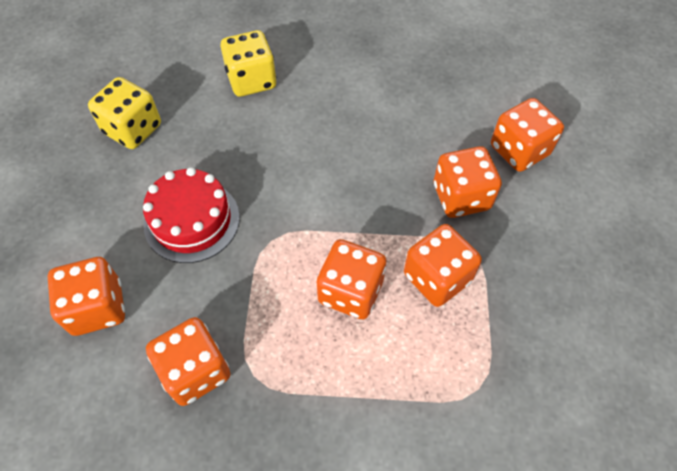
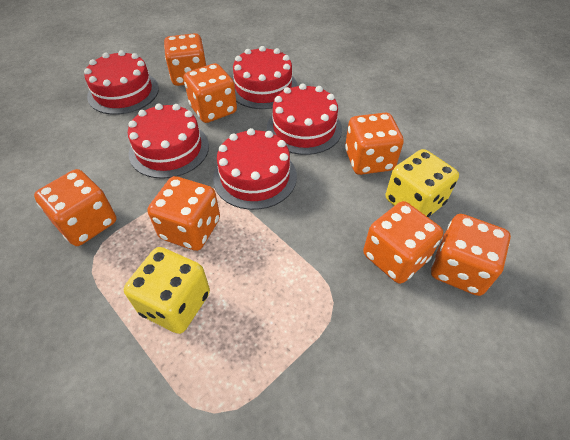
orange dice: 6 -> 7
red cake: 1 -> 5

